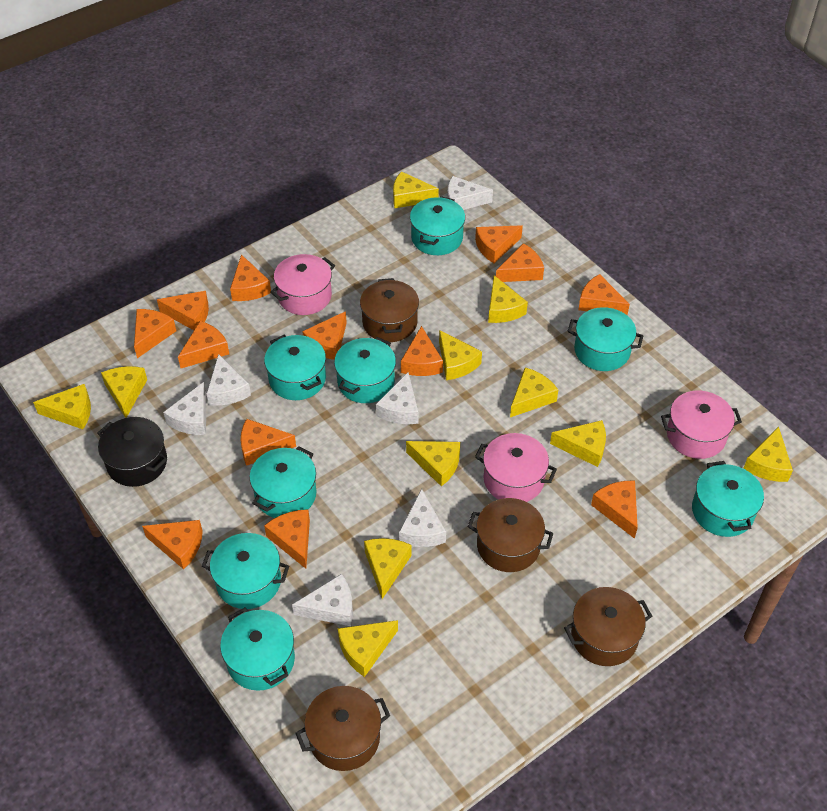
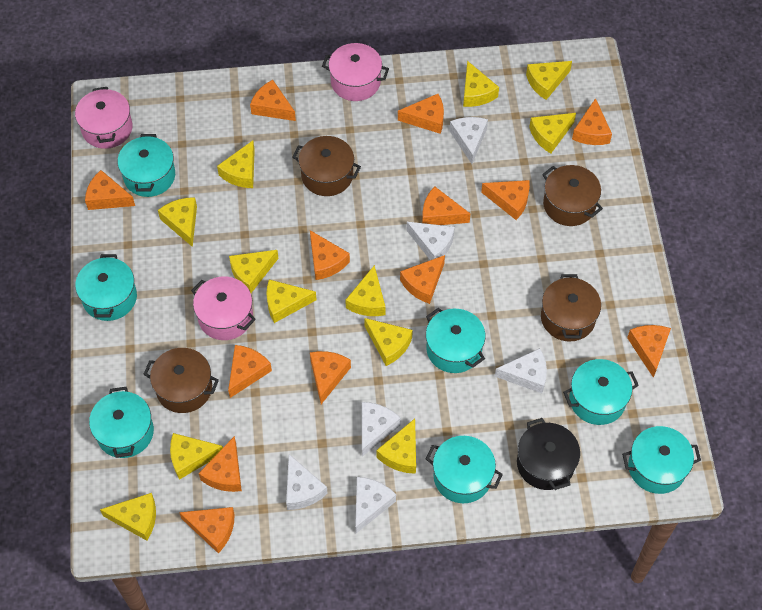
turquoise pot: 8 -> 7
yellow cheese: 11 -> 12

